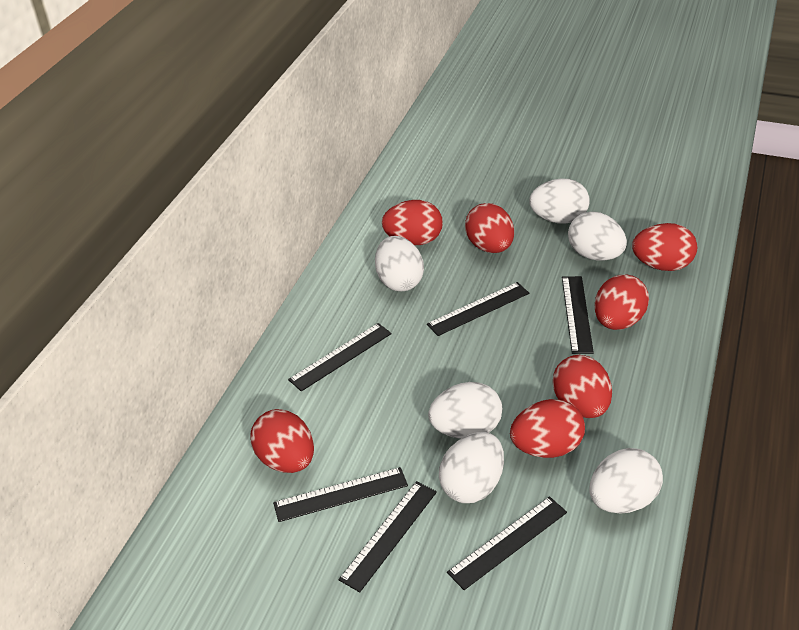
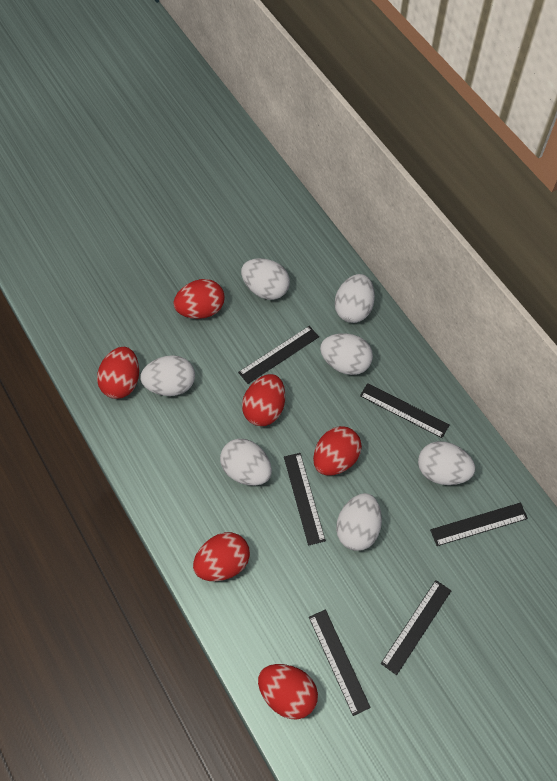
red egg: 7 -> 6
white egg: 6 -> 7

